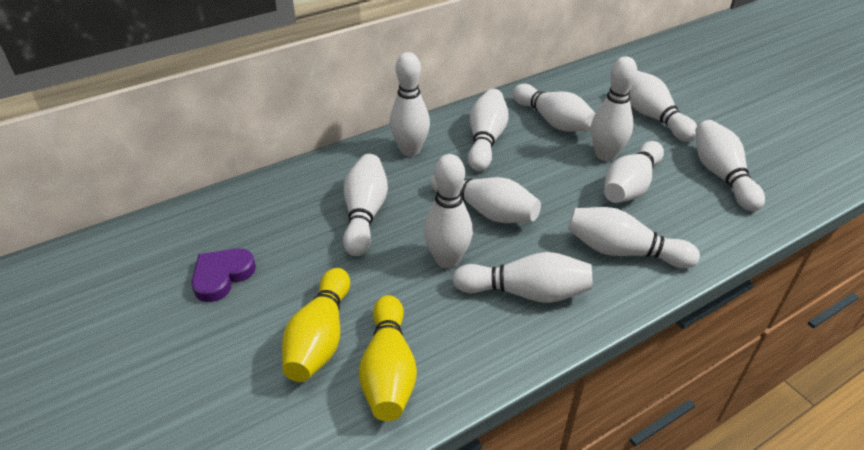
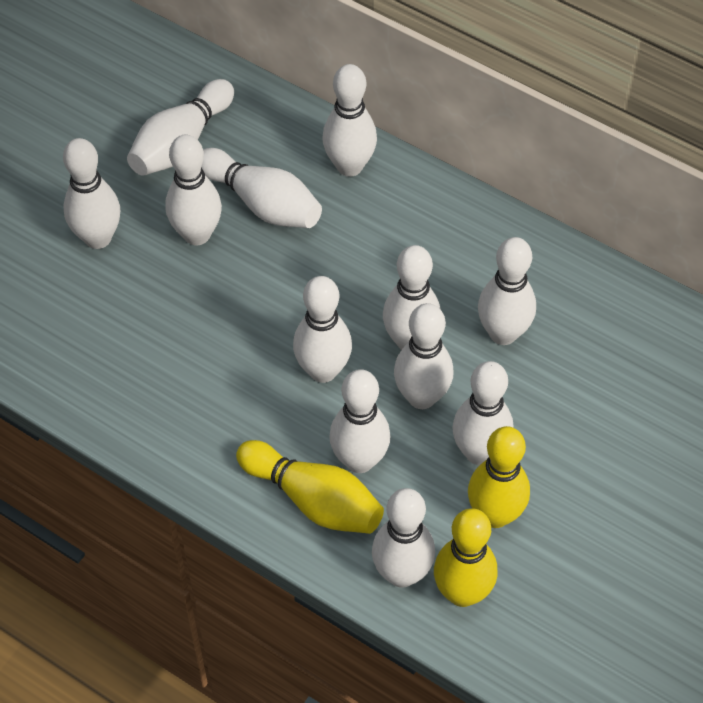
purple heart: 1 -> 0
yellow bowling pin: 2 -> 3

